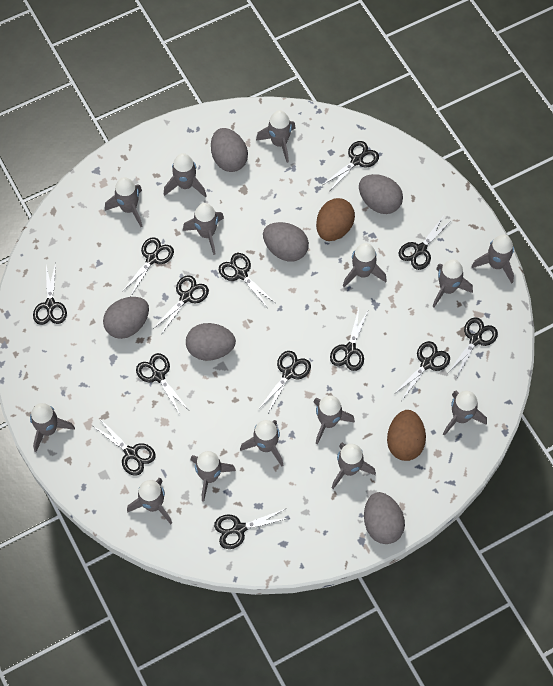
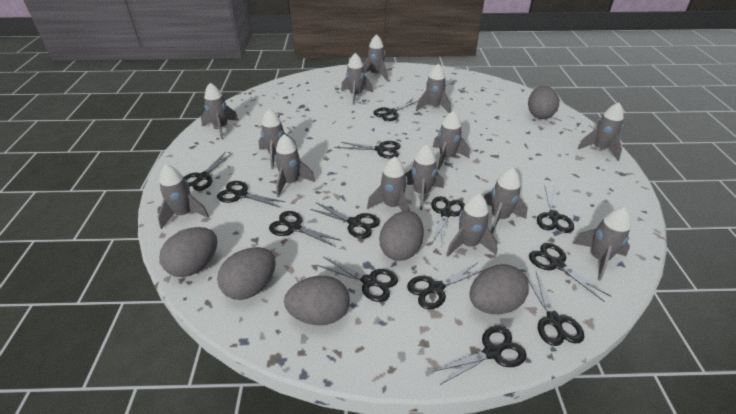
brown egg: 2 -> 0

